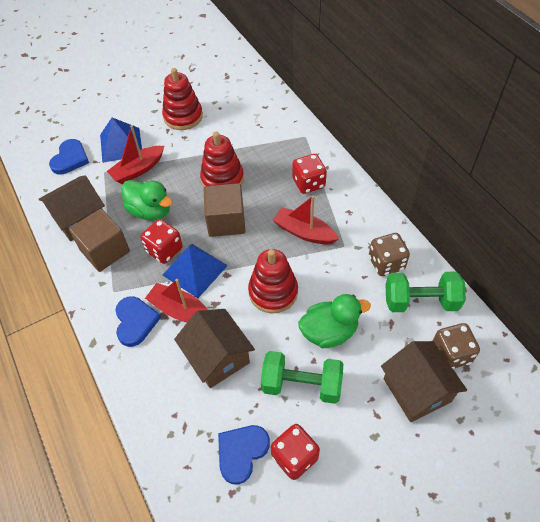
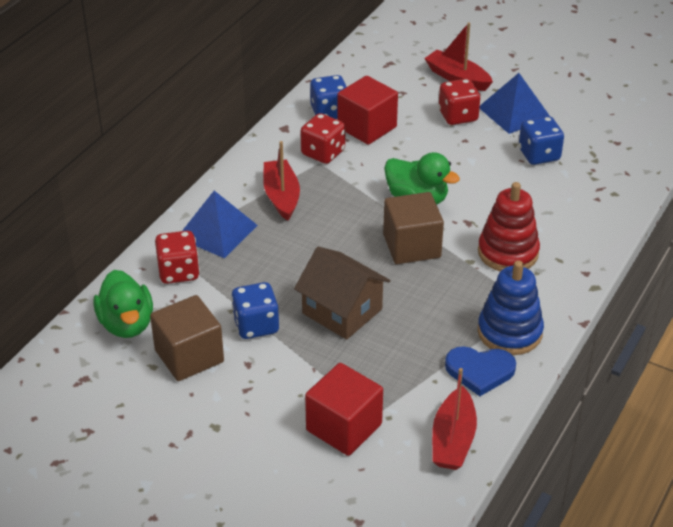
blue dice: 0 -> 3
blue heart: 3 -> 1
blue stacking toy: 0 -> 1
brown dice: 2 -> 0
brown house: 3 -> 1
green dumbbell: 2 -> 0
red cube: 0 -> 2
red stacking toy: 3 -> 1

